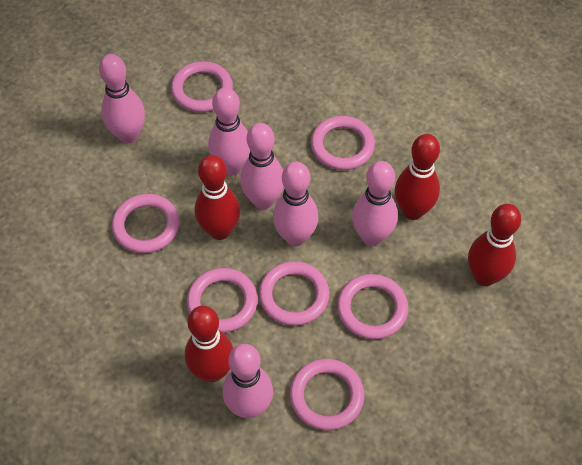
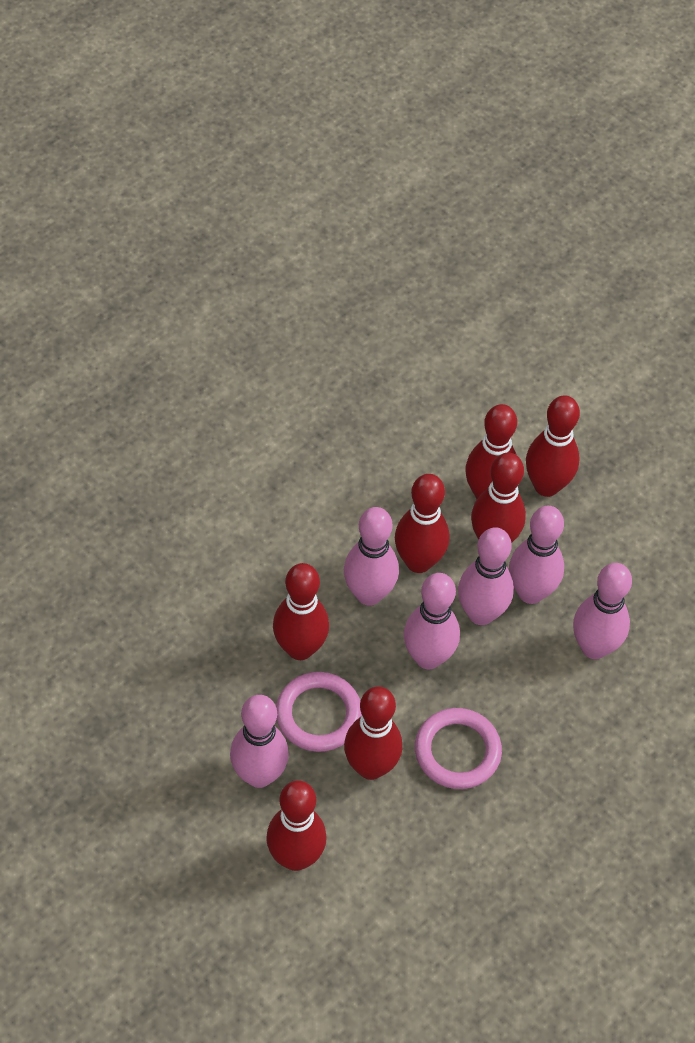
pink ring: 7 -> 2
red bowling pin: 4 -> 7

